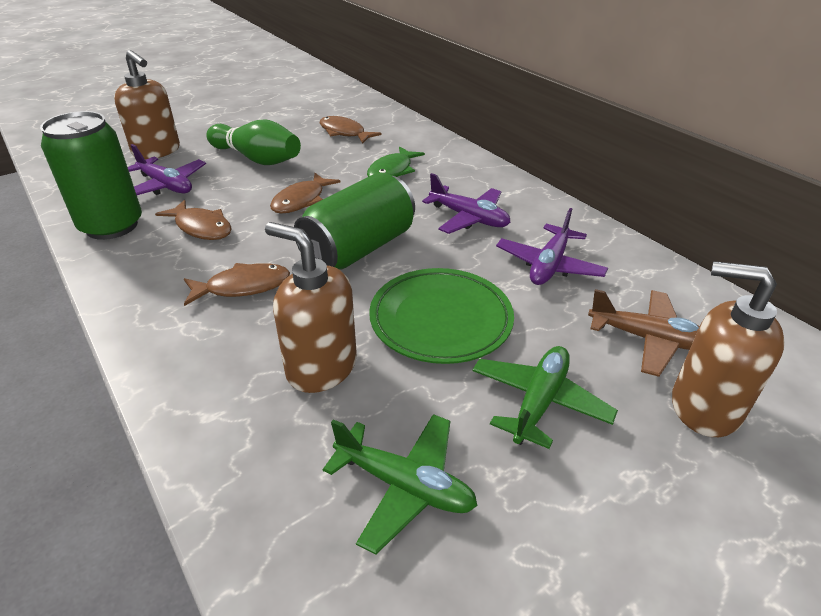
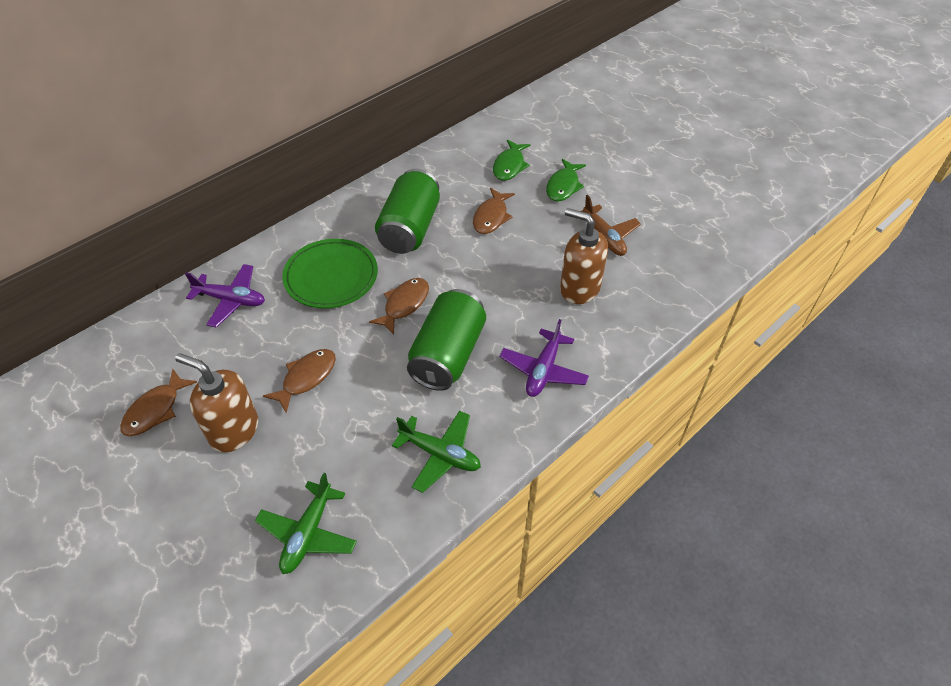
brown soap dispenser: 3 -> 2
green bowling pin: 1 -> 0
green fish: 1 -> 2
purple plane: 3 -> 2

